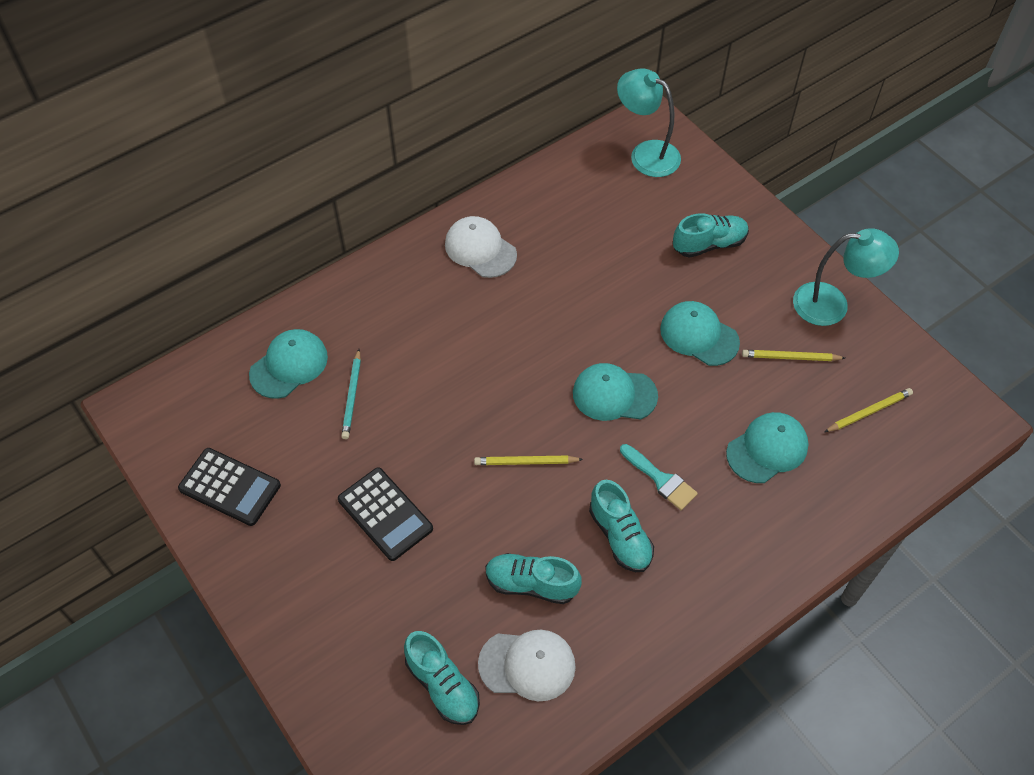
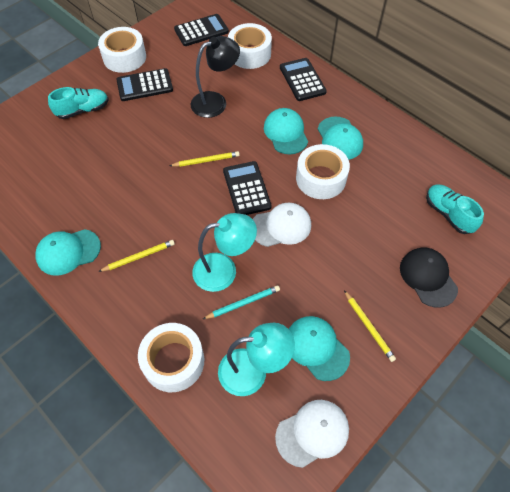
black calculator: 2 -> 4
black cap: 0 -> 1
black lamp: 0 -> 1
turquoise brush: 1 -> 0
turquoise shoe: 4 -> 2
white tape: 0 -> 4

